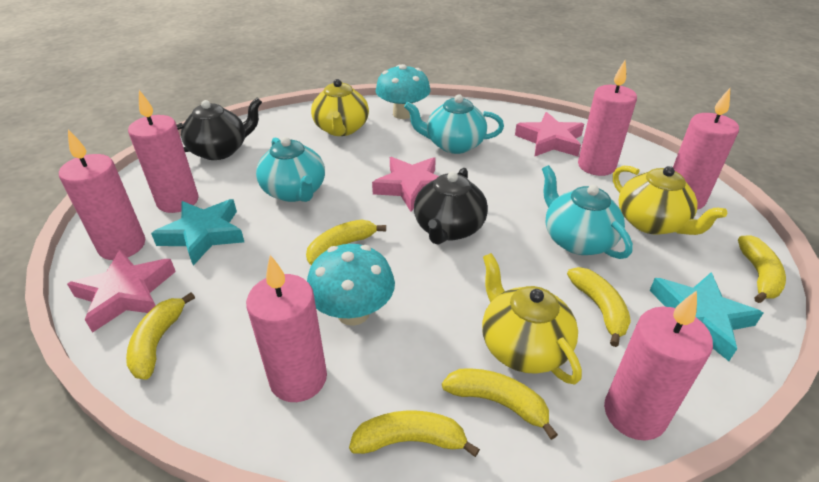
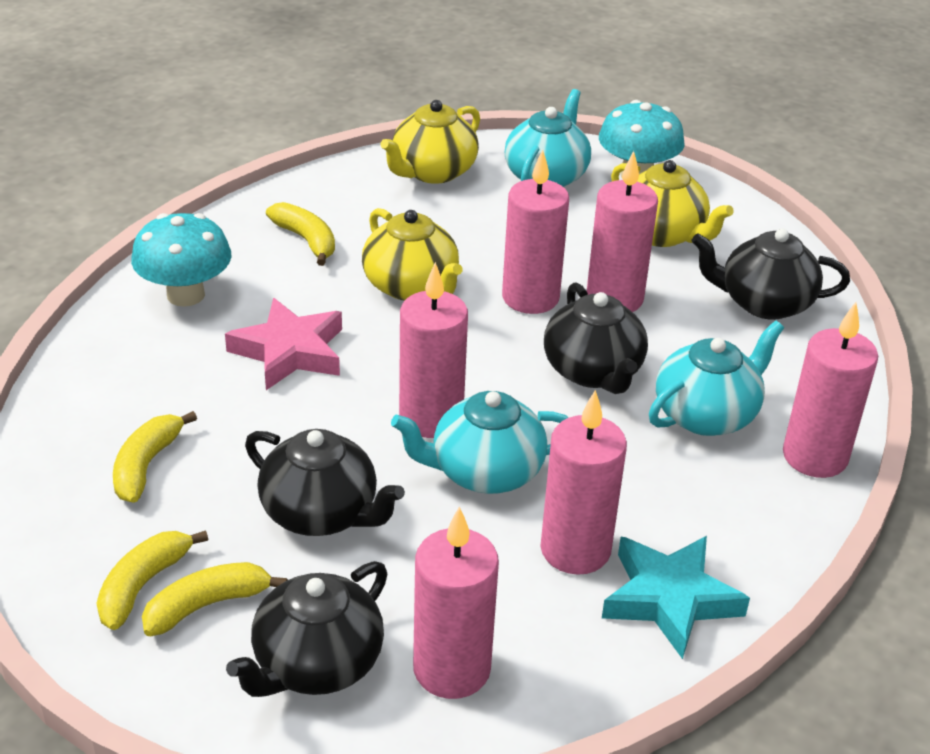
black teapot: 2 -> 4
pink star: 3 -> 1
turquoise star: 2 -> 1
yellow banana: 6 -> 4

